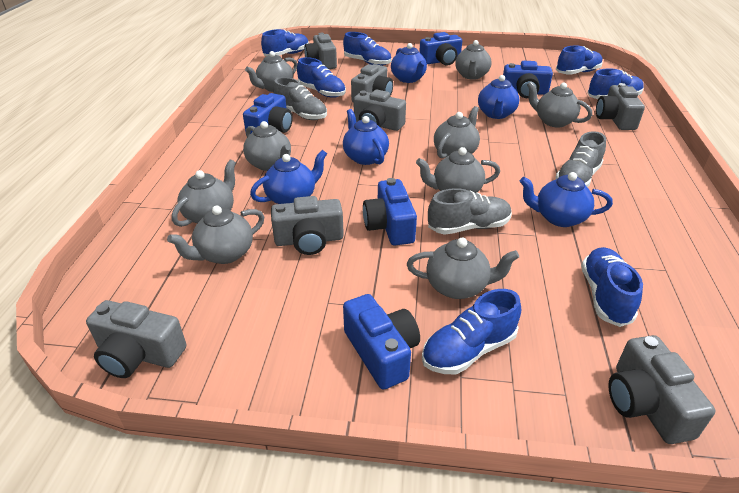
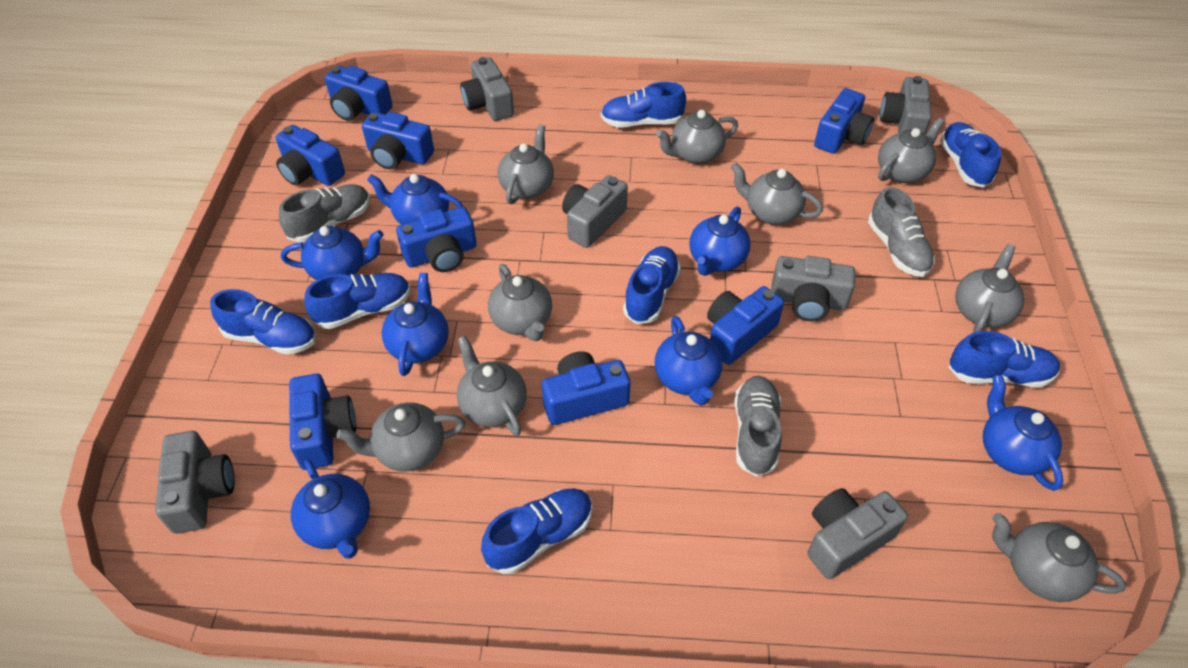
blue camera: 5 -> 8
blue teapot: 5 -> 7
grey camera: 7 -> 6

